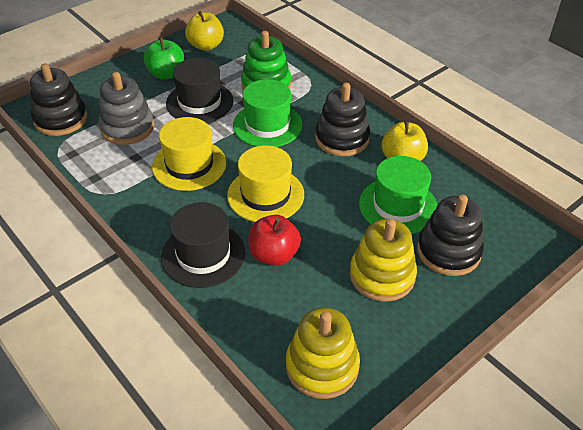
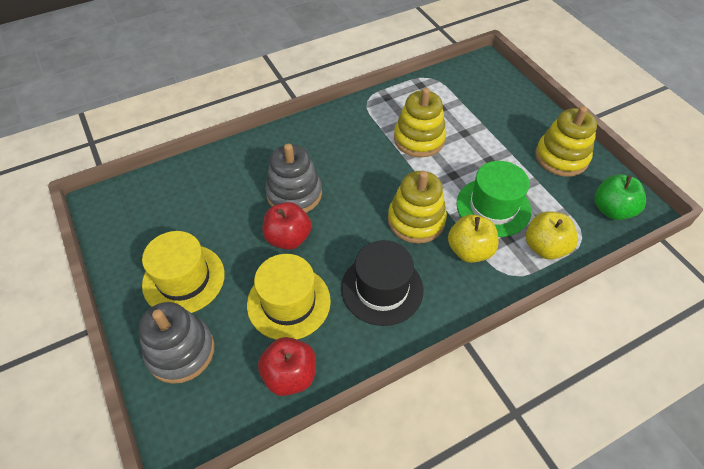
black hat: 2 -> 1
black stacking toy: 3 -> 0
green hat: 2 -> 1
green stacking toy: 1 -> 0
grey stacking toy: 1 -> 2
red apple: 1 -> 2
yellow stacking toy: 2 -> 3

